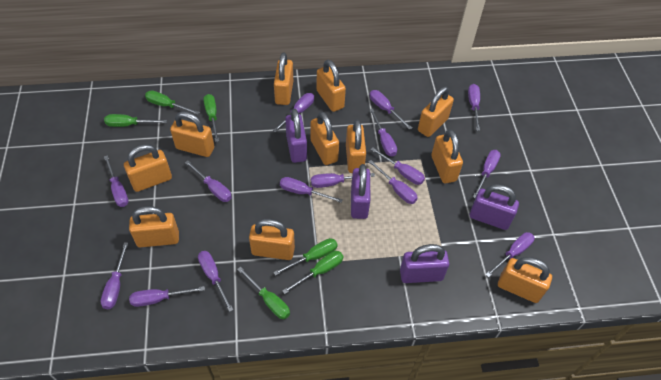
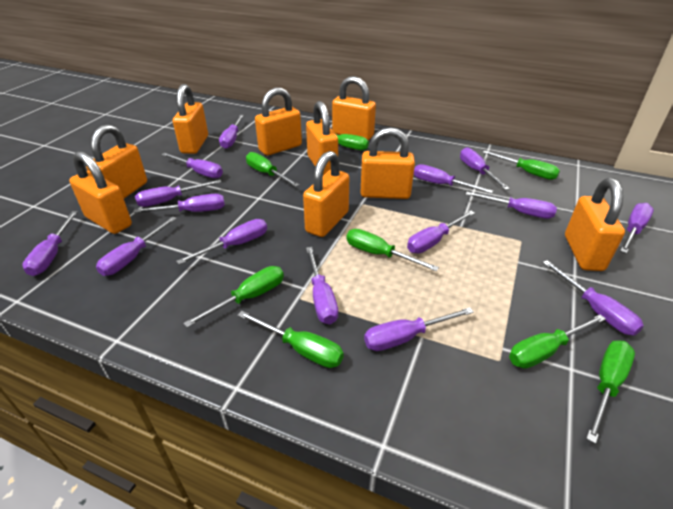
green screwdriver: 6 -> 8
orange padlock: 11 -> 9
purple padlock: 4 -> 0

